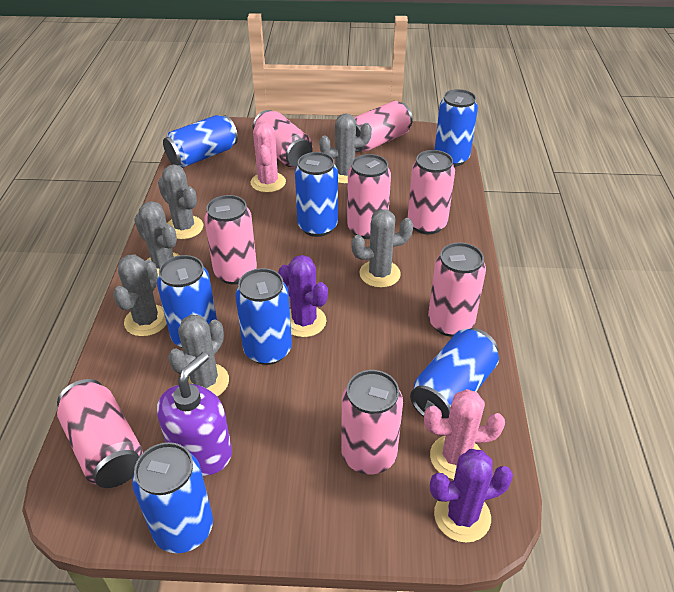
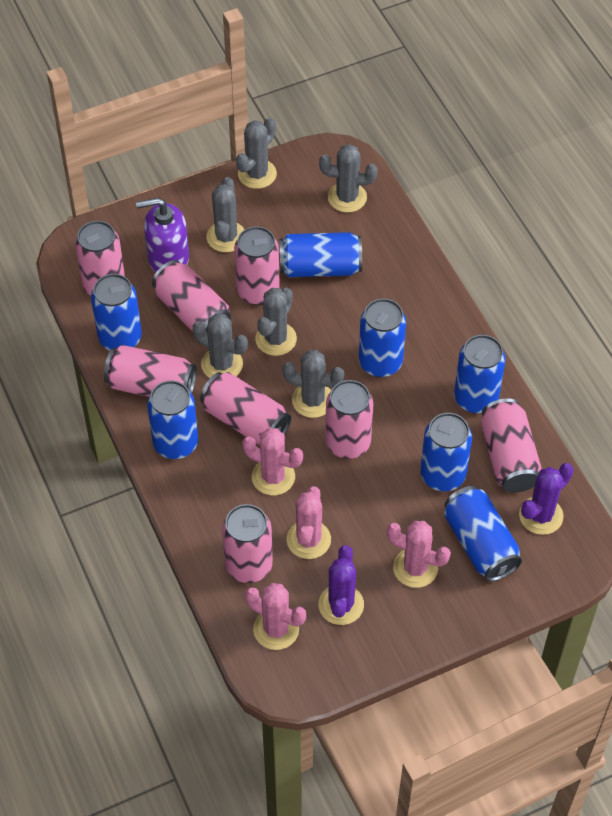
pink cactus: 2 -> 4

